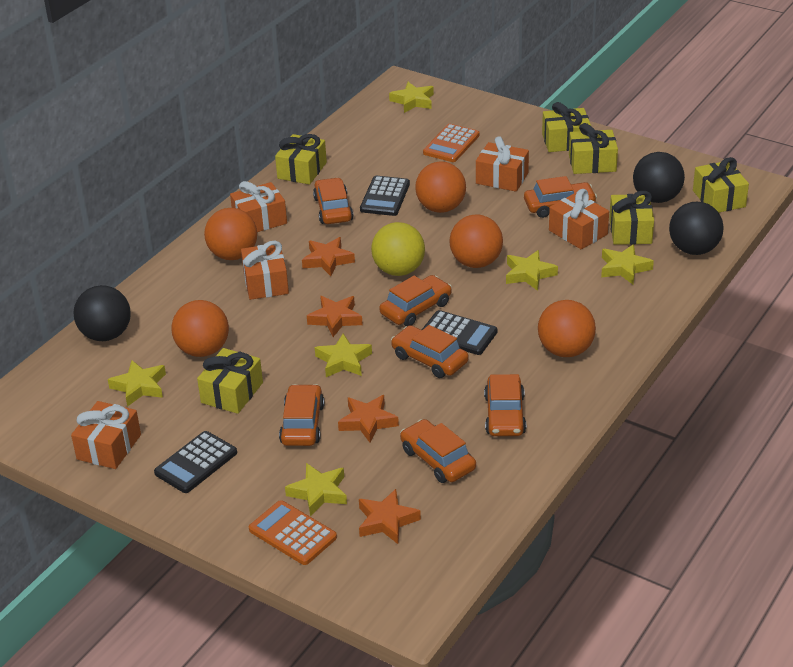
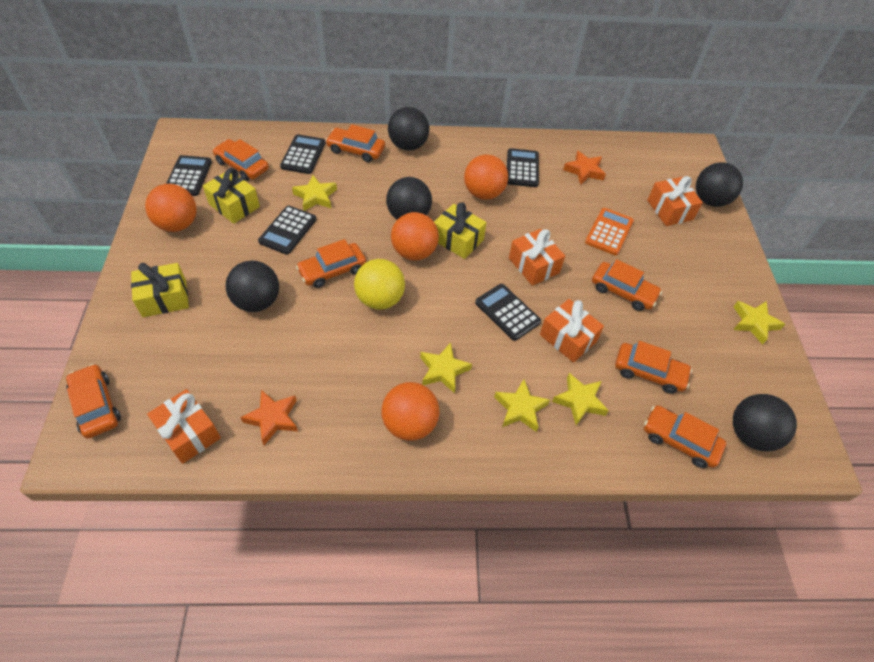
black ball: 3 -> 5
black calculator: 3 -> 5
orange ball: 5 -> 4
orange calculator: 2 -> 1
orange gift: 5 -> 4
orange star: 4 -> 2
yellow gift: 6 -> 3
yellow star: 6 -> 5

